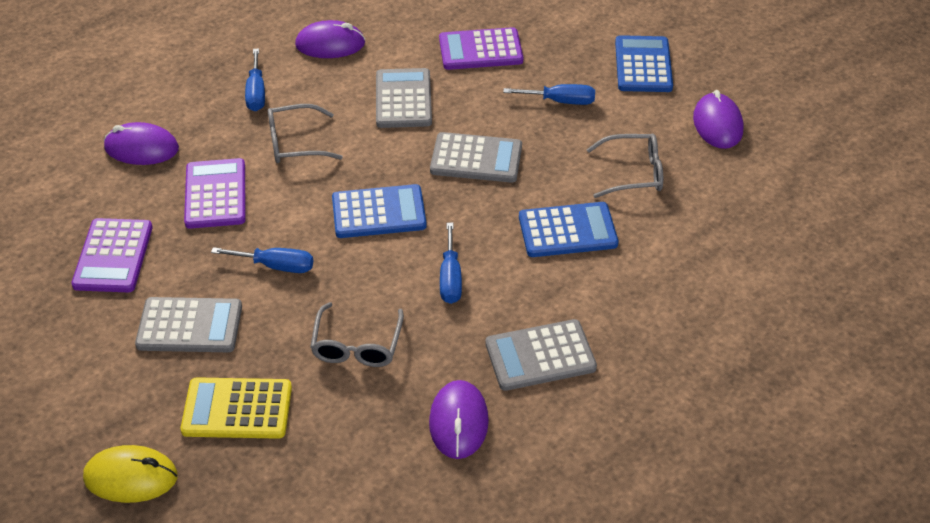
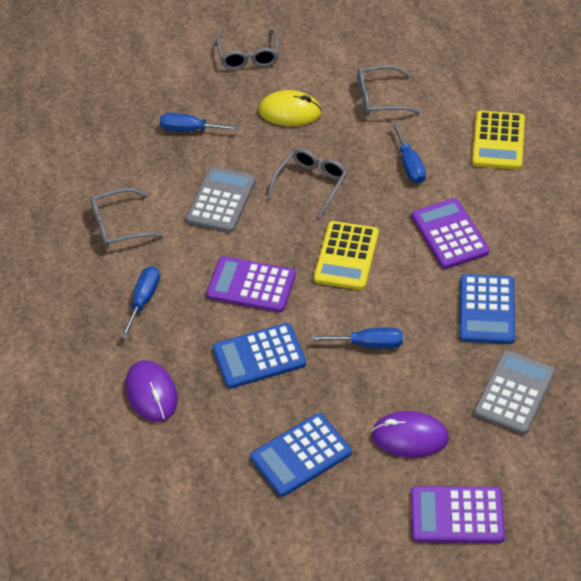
grey calculator: 4 -> 2
grey glasses: 3 -> 4
purple mouse: 4 -> 2
yellow calculator: 1 -> 2

